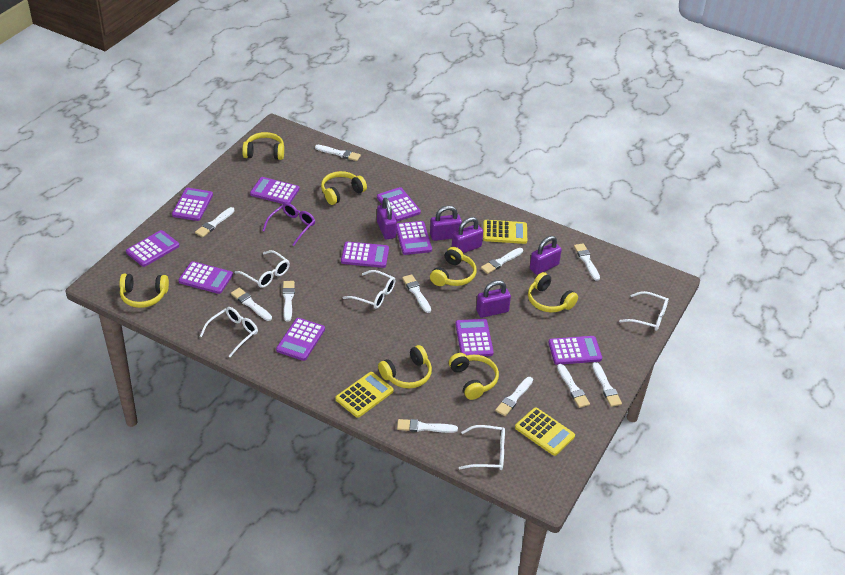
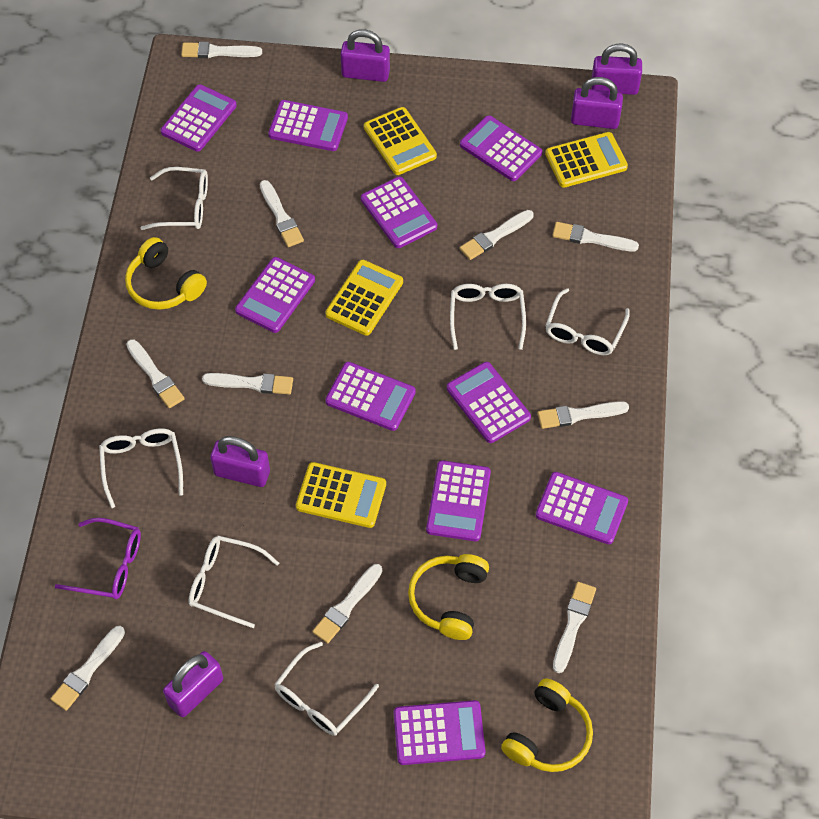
white brush: 11 -> 10
white glasses: 5 -> 6
yellow calculator: 3 -> 4
yellow headphones: 7 -> 3

